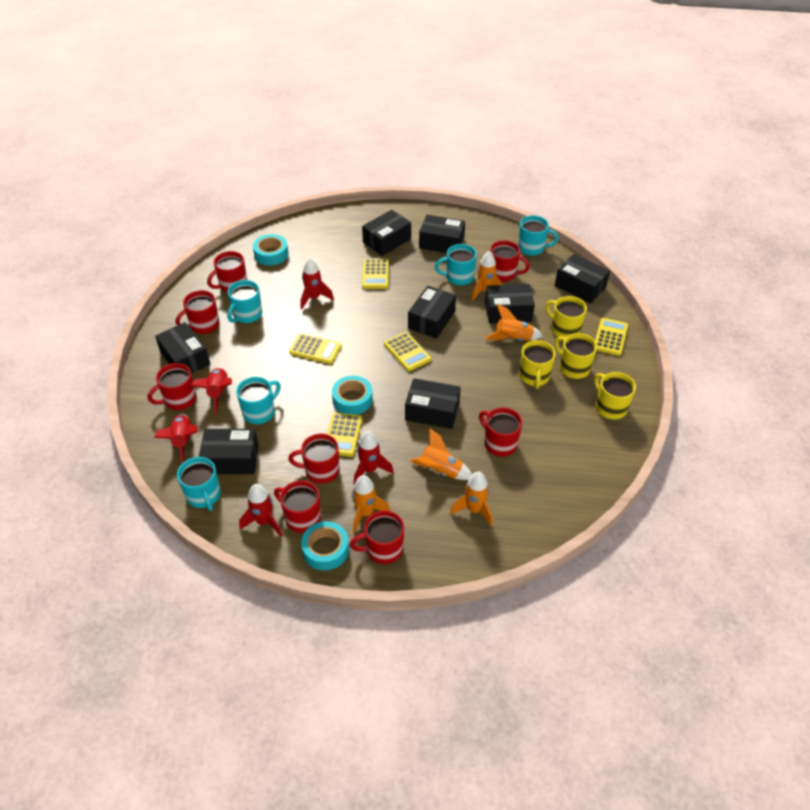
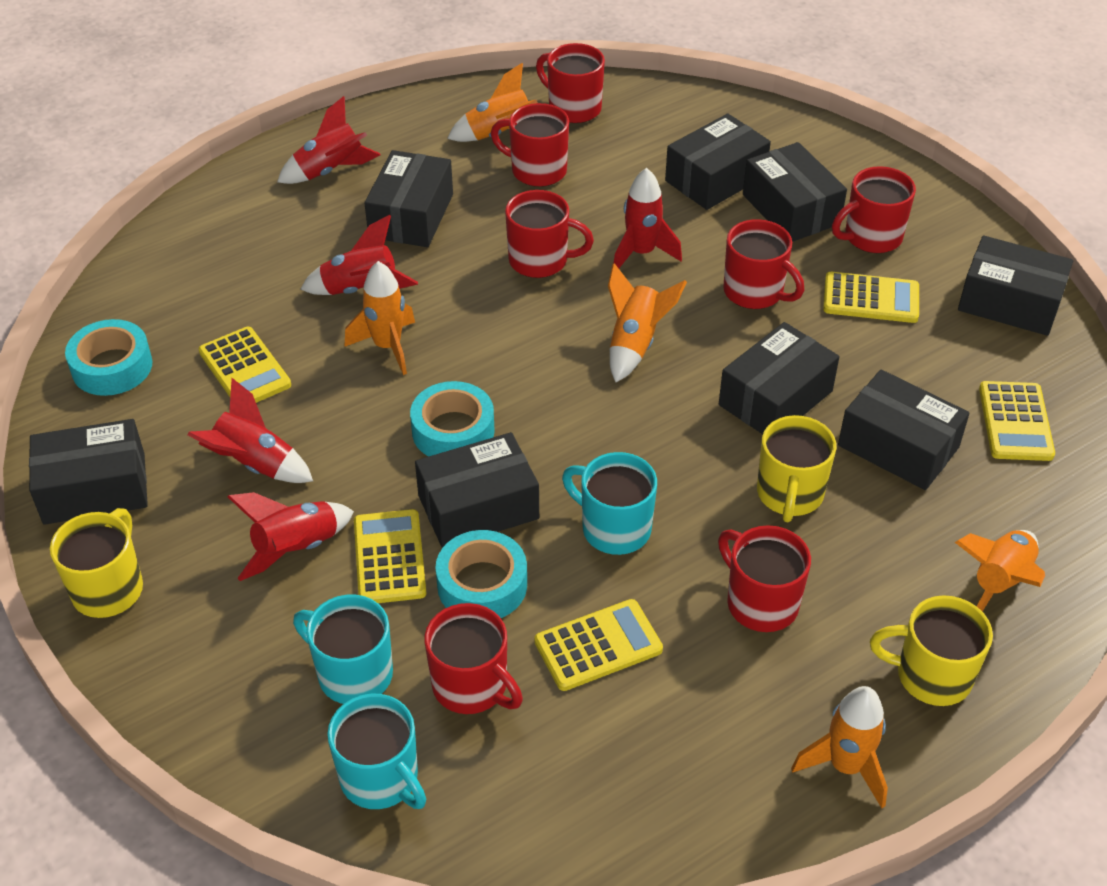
red mug: 8 -> 7
turquoise mug: 5 -> 3
yellow mug: 4 -> 3

